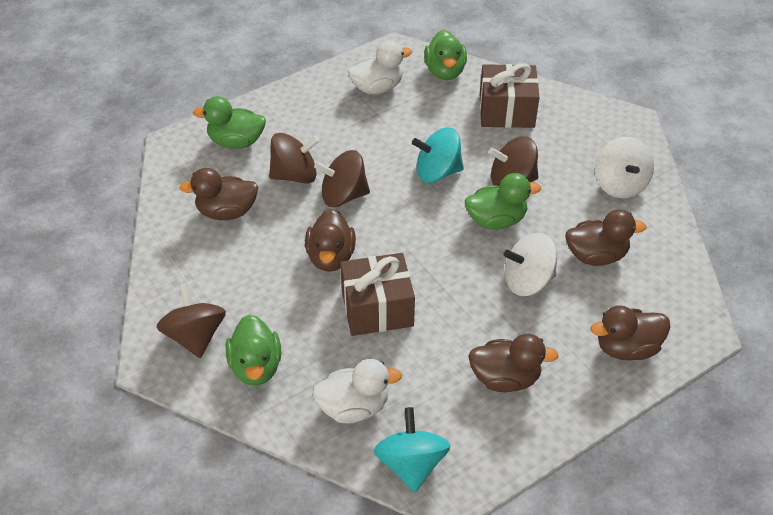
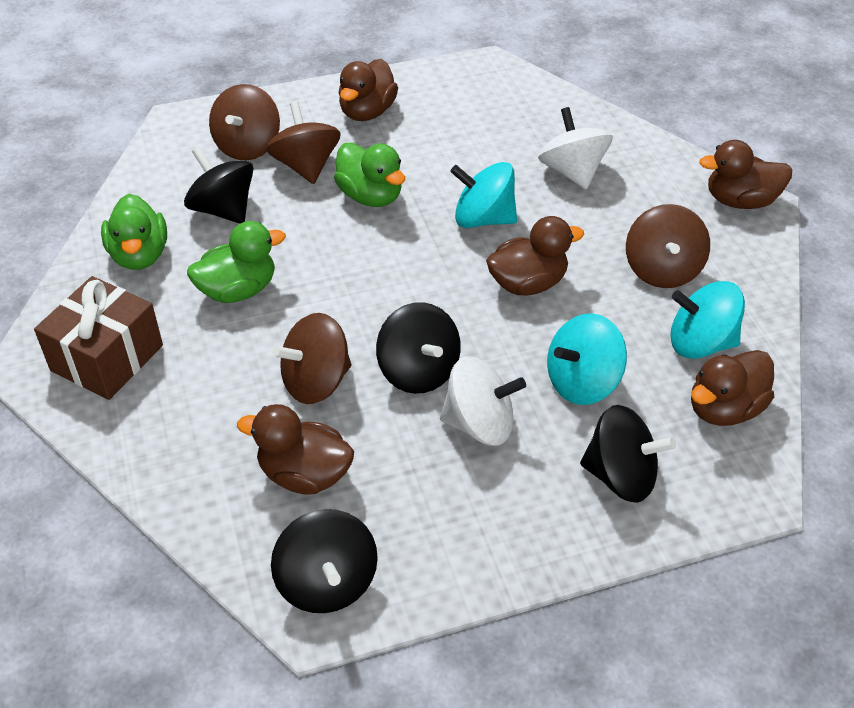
black spinning top: 0 -> 4
brown gift: 2 -> 1
green duck: 4 -> 3
turquoise spinning top: 2 -> 3
white duck: 2 -> 0

